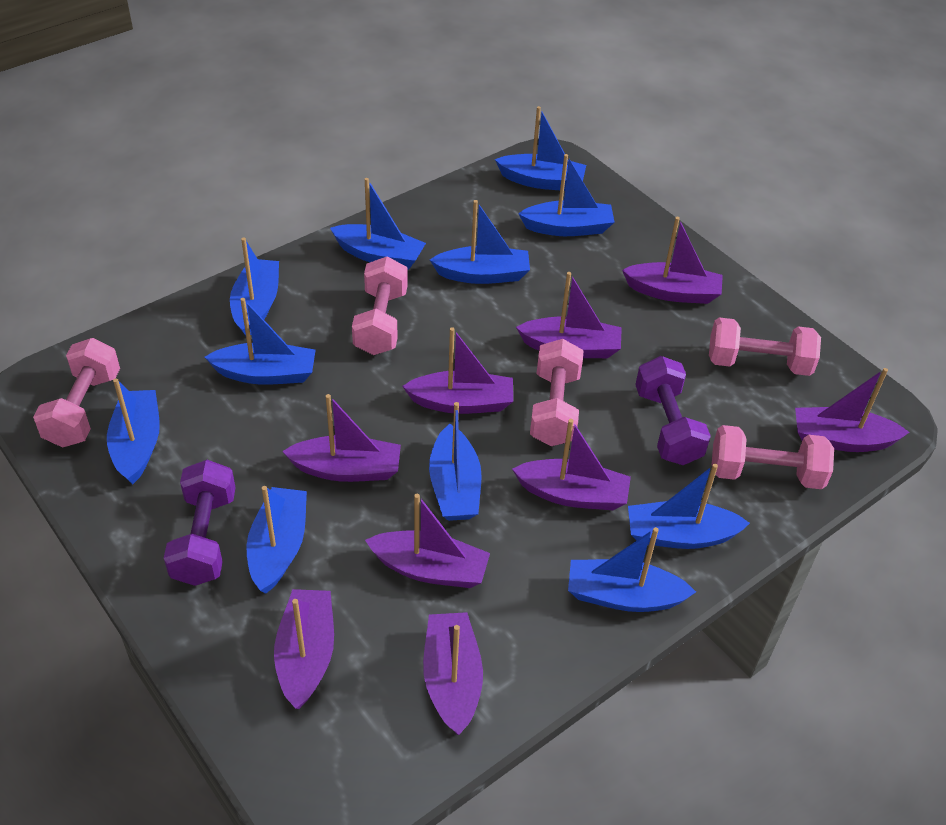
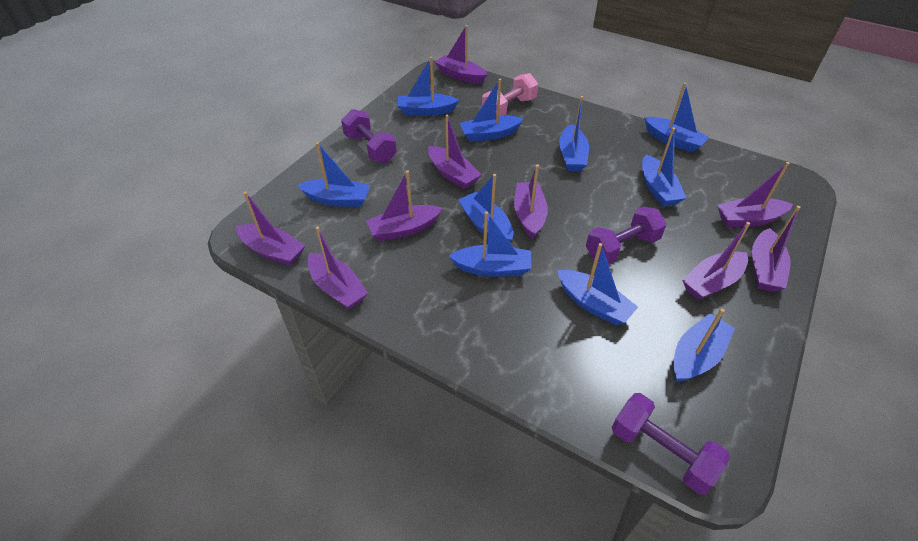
blue boat: 11 -> 10
pink dumbbell: 5 -> 1
purple dumbbell: 2 -> 3

